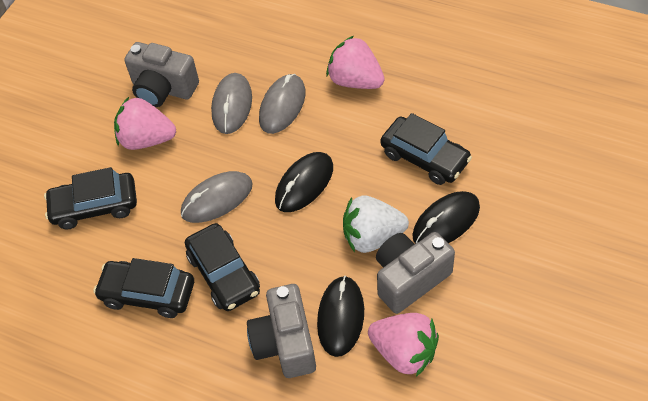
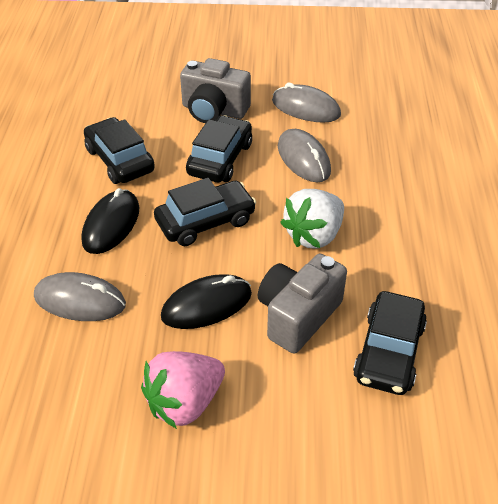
black mouse: 3 -> 2
grey camera: 3 -> 2
pink strawberry: 3 -> 1

